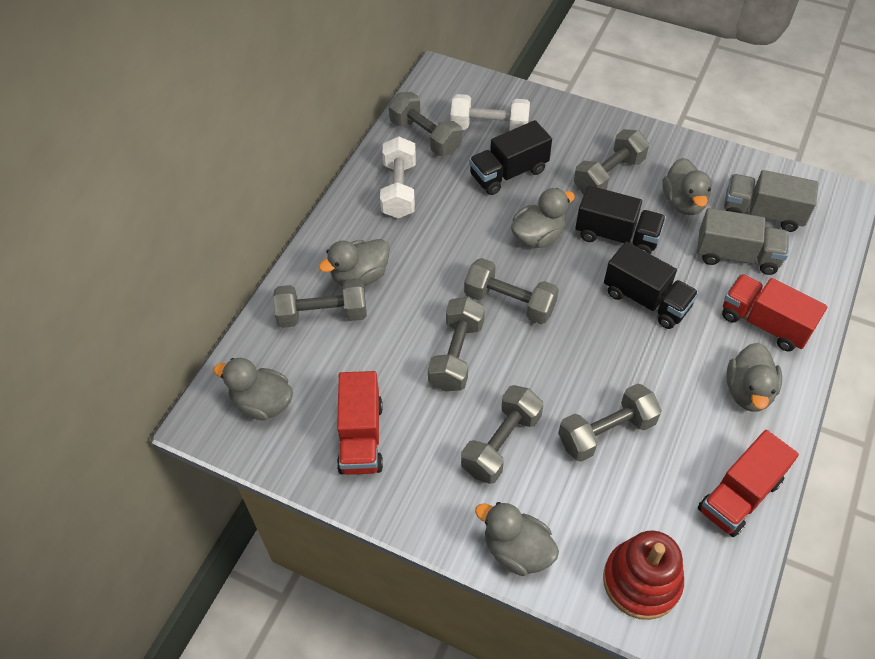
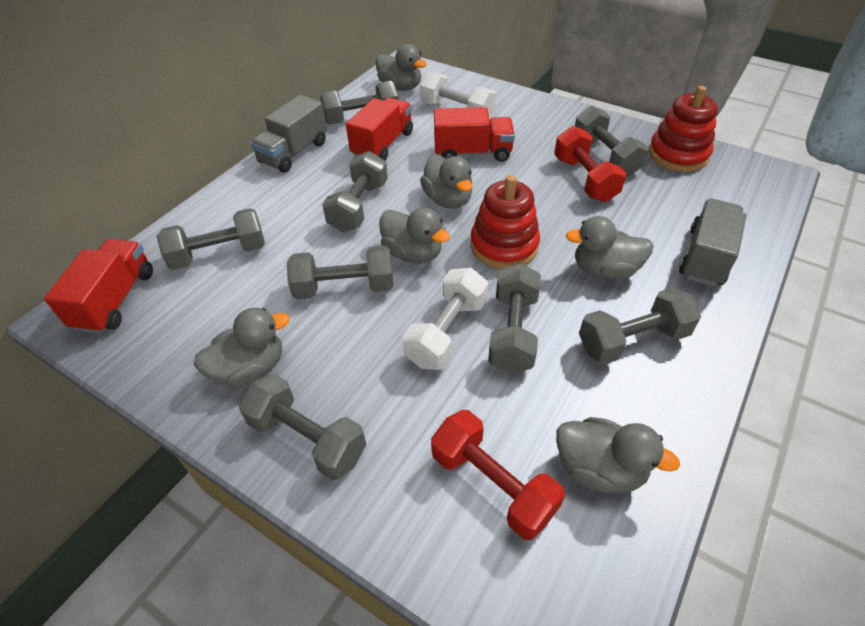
black truck: 3 -> 0
grey dumbbell: 7 -> 8
red dumbbell: 0 -> 2
red stacking toy: 1 -> 2

